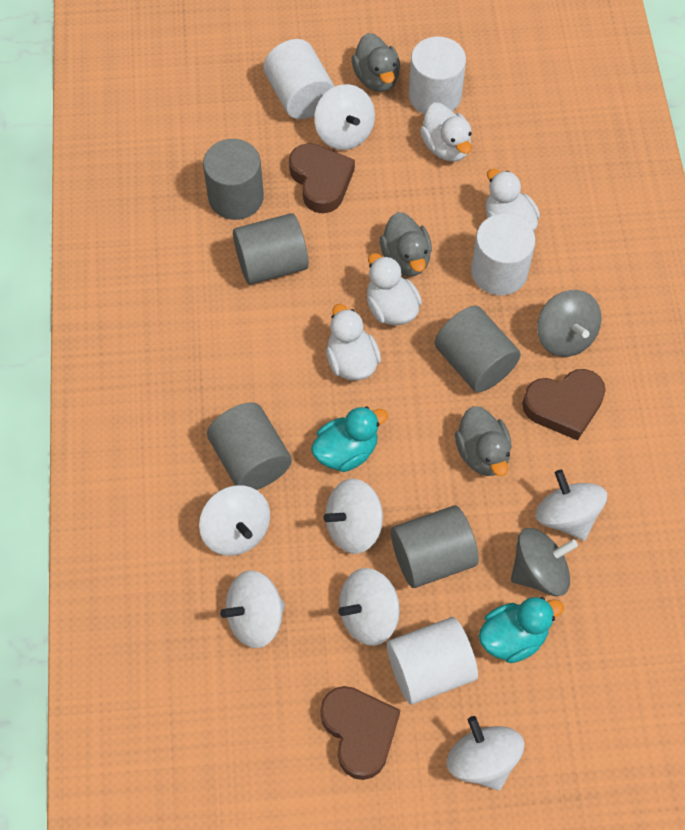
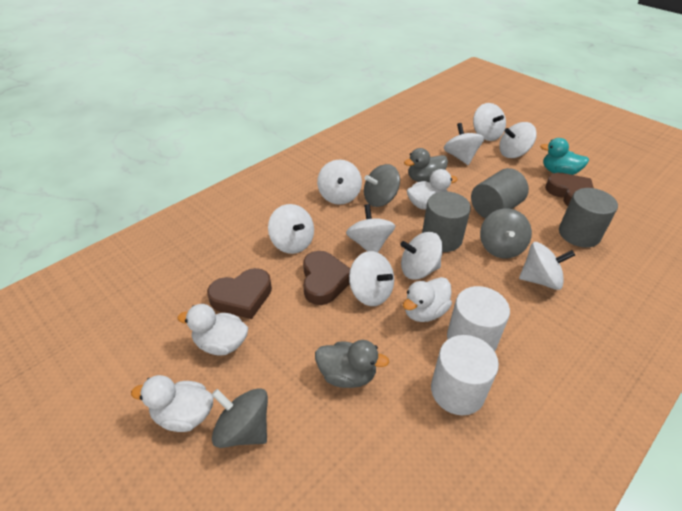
grey cylinder: 5 -> 3
grey duck: 3 -> 2
grey spinning top: 2 -> 3
turquoise duck: 2 -> 1
white cylinder: 4 -> 2
white spinning top: 7 -> 9

